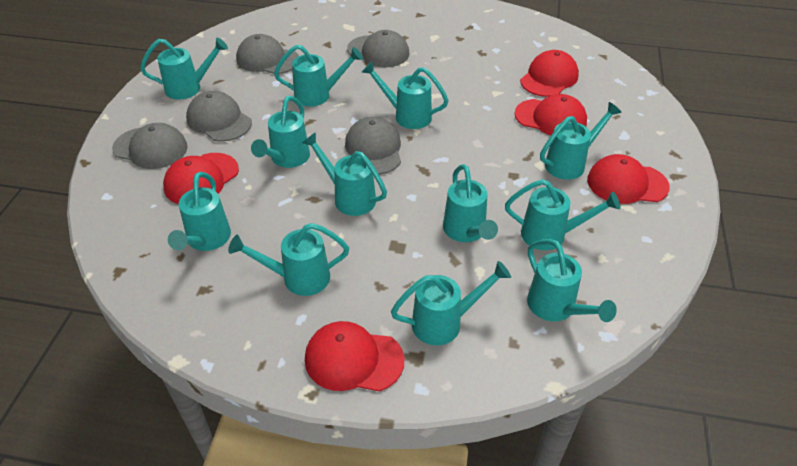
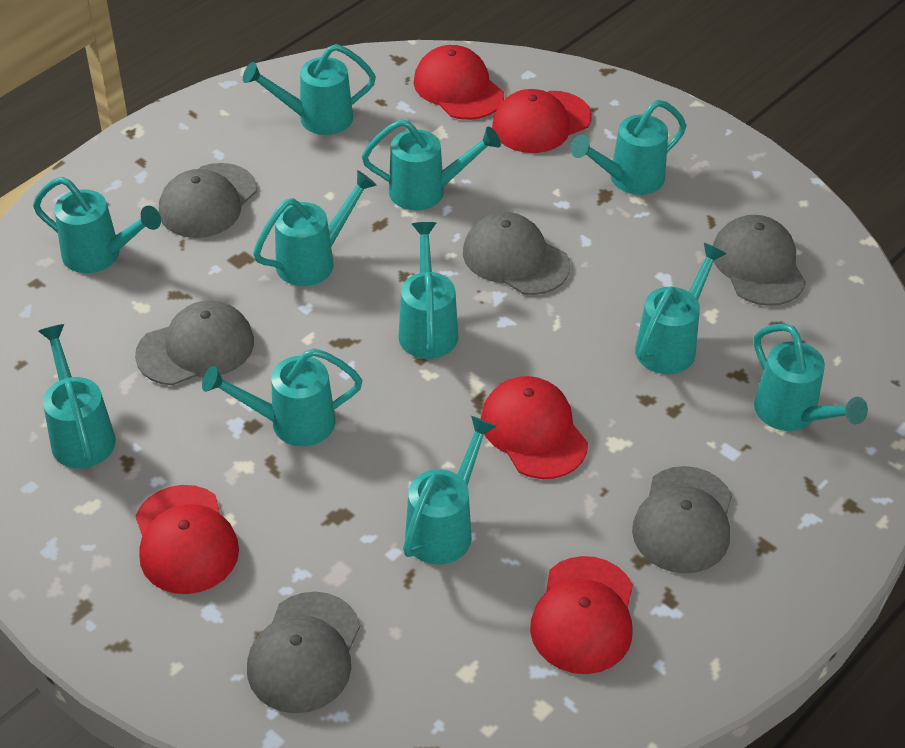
grey cap: 5 -> 6
turquoise watering can: 12 -> 11

